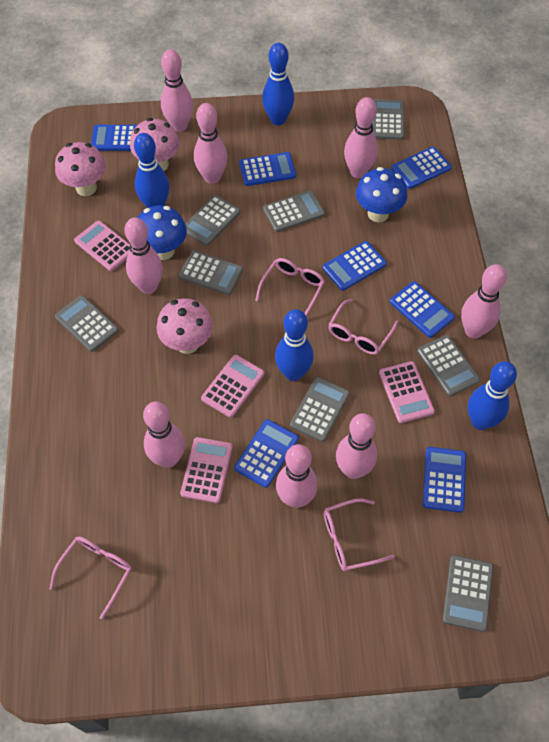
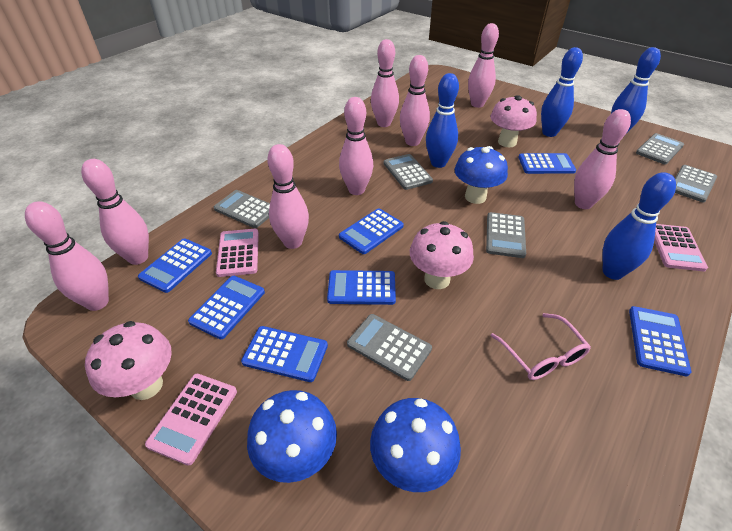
blue mushroom: 2 -> 3
grey calculator: 8 -> 6
pink calculator: 4 -> 3
pink glasses: 4 -> 1

